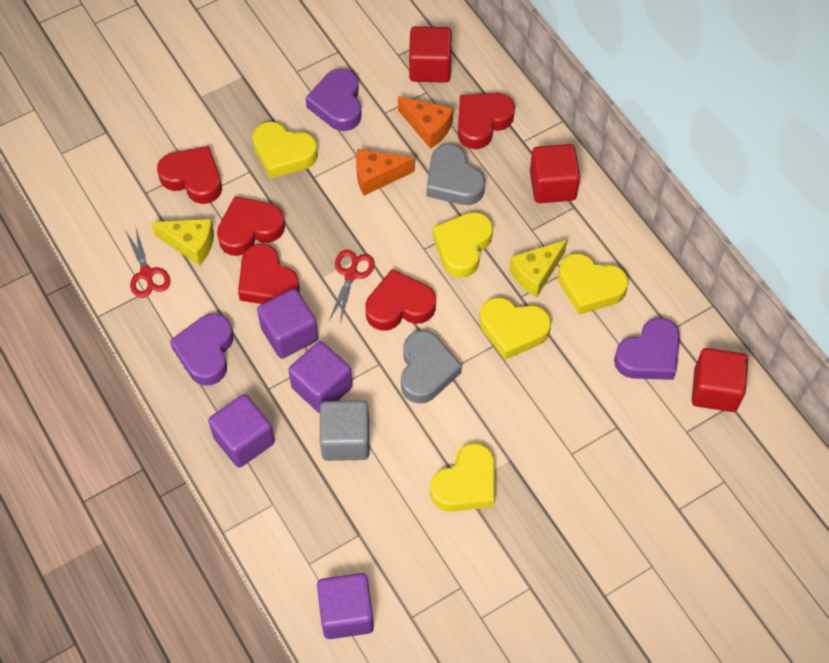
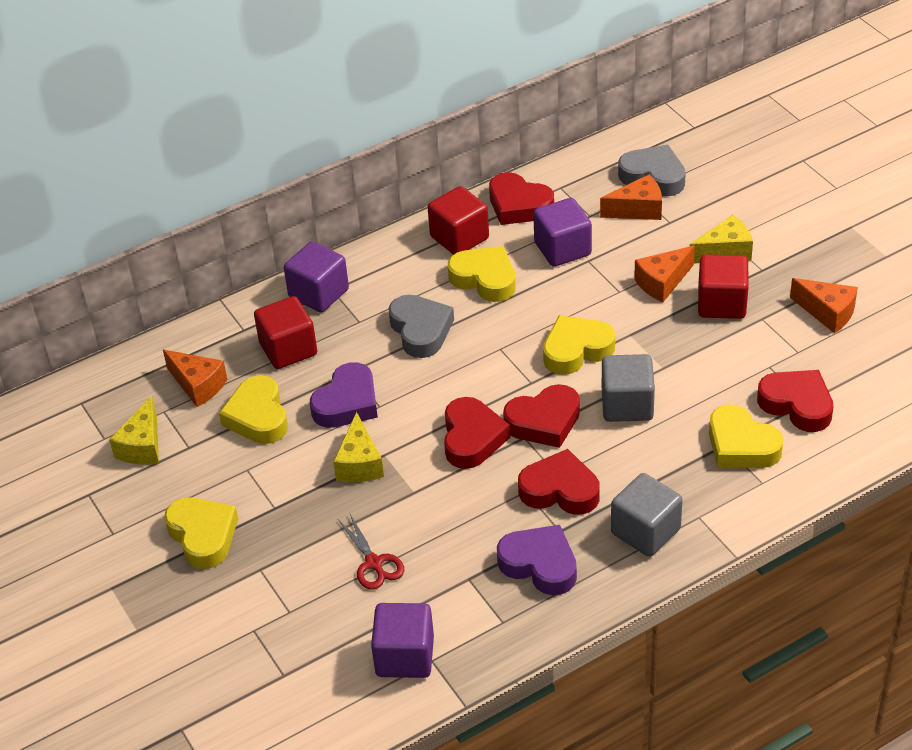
grey cube: 1 -> 2
orange cheese: 2 -> 4
purple cube: 4 -> 3
purple heart: 3 -> 2
red scissors: 2 -> 1
yellow cheese: 2 -> 3

